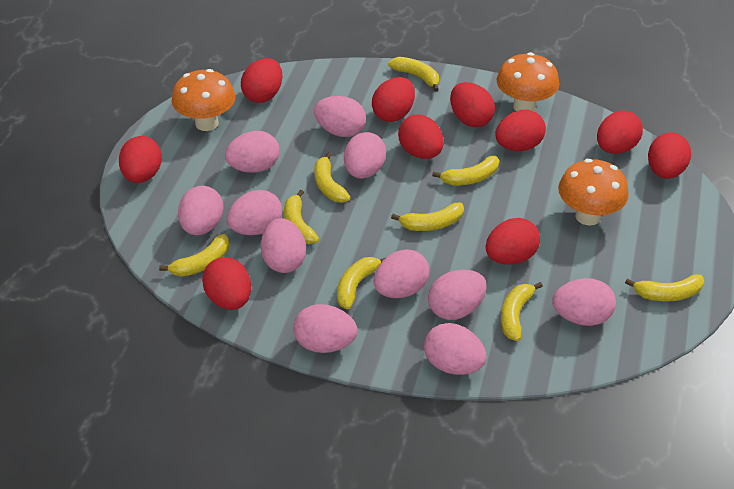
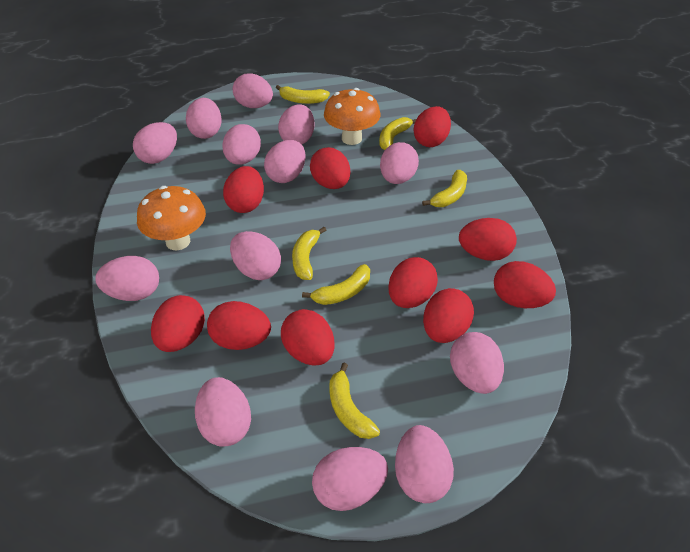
orange mushroom: 3 -> 2
pink egg: 11 -> 13
yellow banana: 9 -> 6

